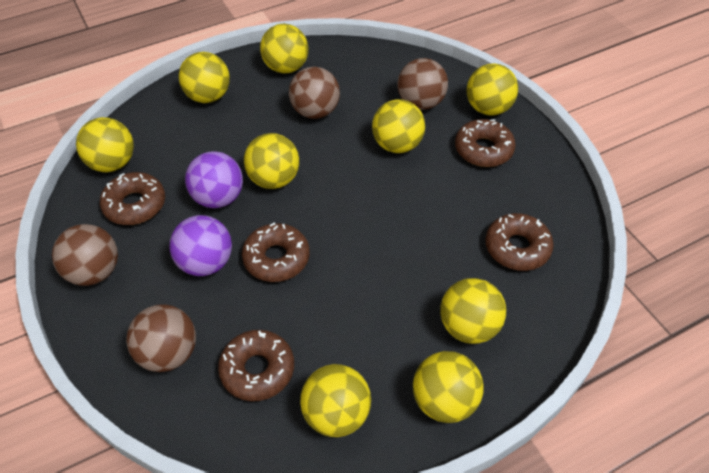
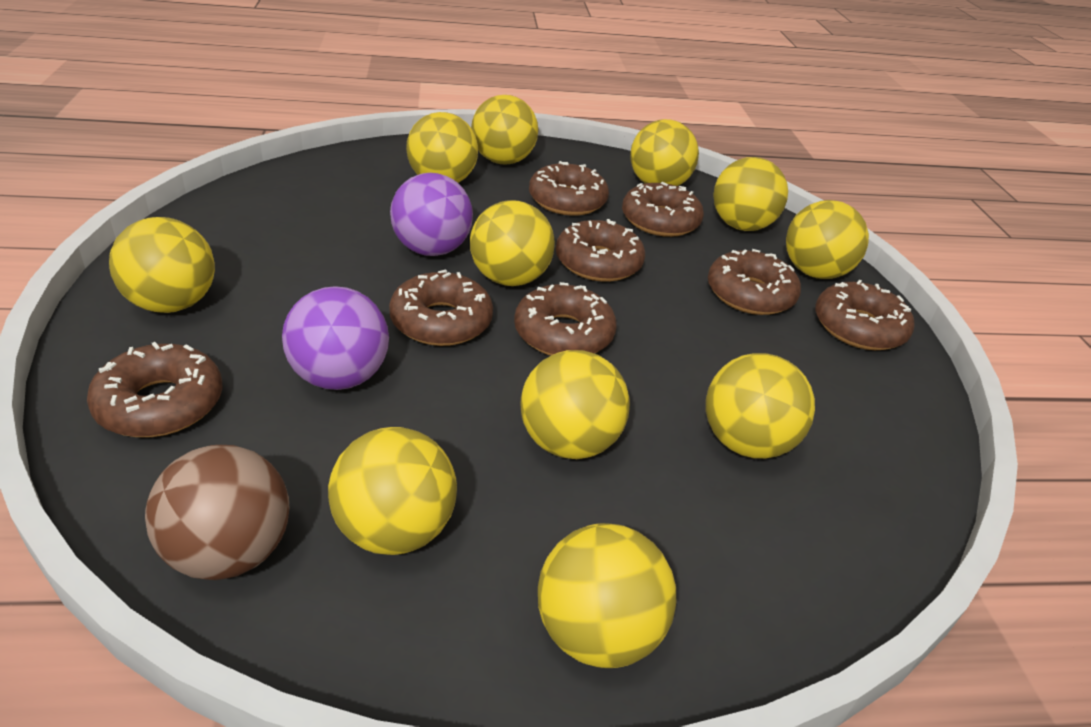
brown ball: 4 -> 1
brown donut: 5 -> 8
yellow ball: 9 -> 11

